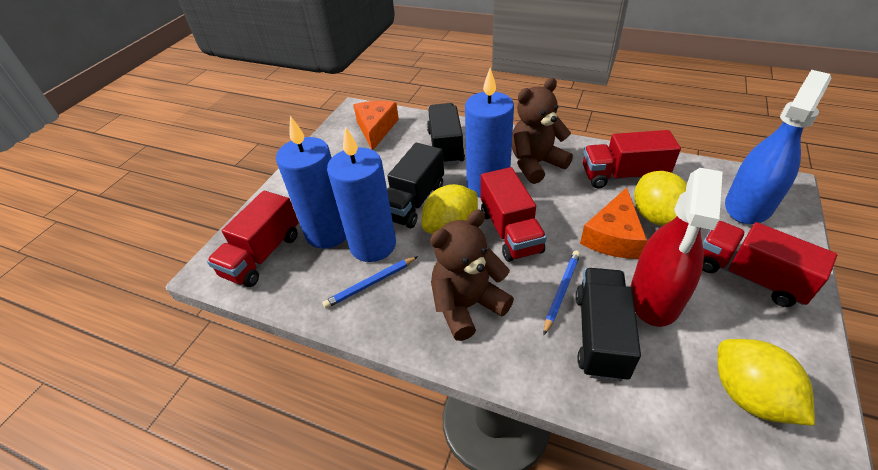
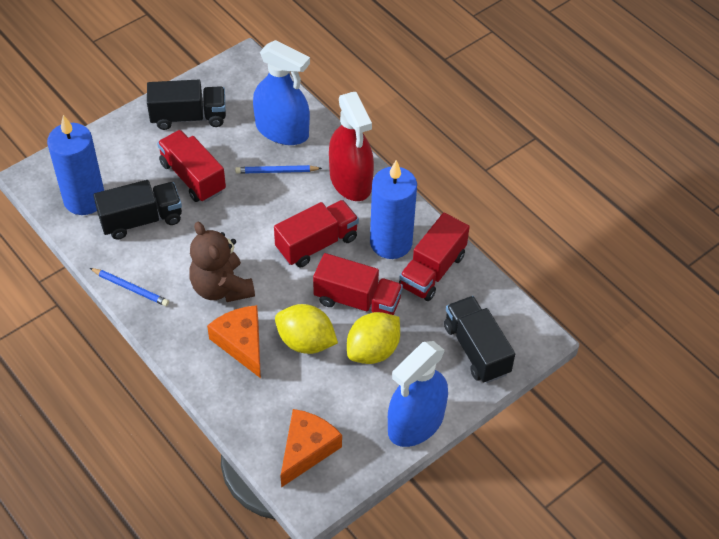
blue candle: 3 -> 2
blue spray bottle: 1 -> 2
brown teddy bear: 2 -> 1
yellow lemon: 3 -> 2

